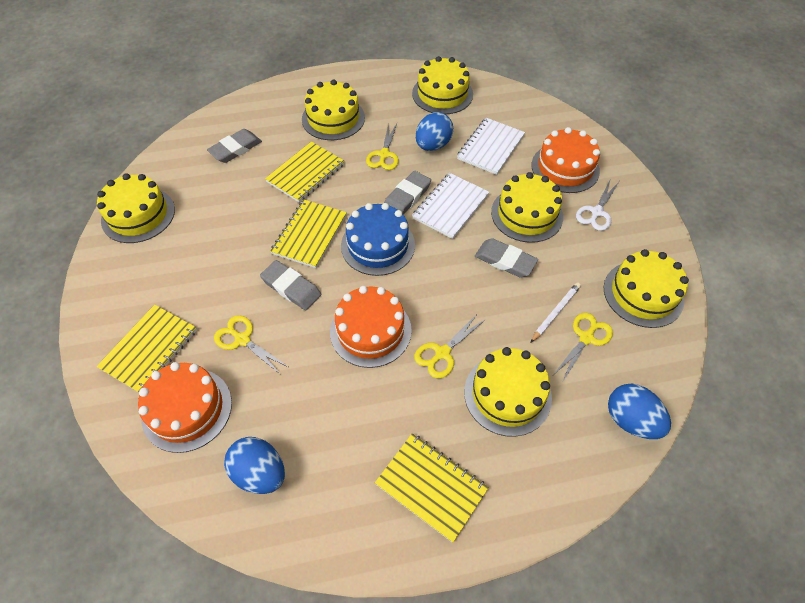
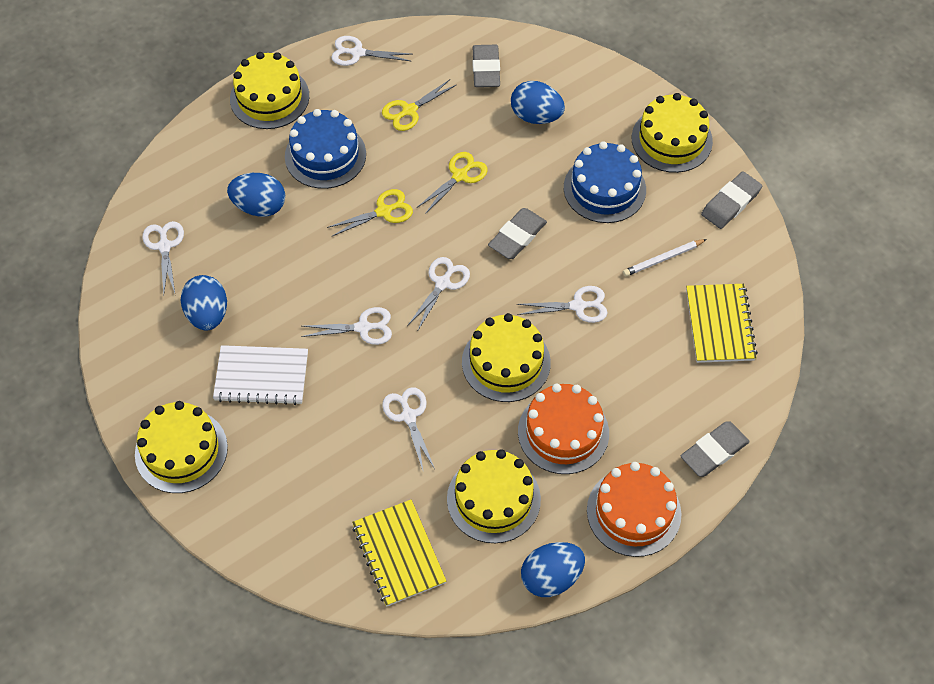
blue cake: 1 -> 2
blue egg: 3 -> 4
orange cake: 3 -> 2
white notebook: 2 -> 1
white scissors: 1 -> 6
yellow cake: 6 -> 5
yellow notebook: 4 -> 2
yellow scissors: 4 -> 3

